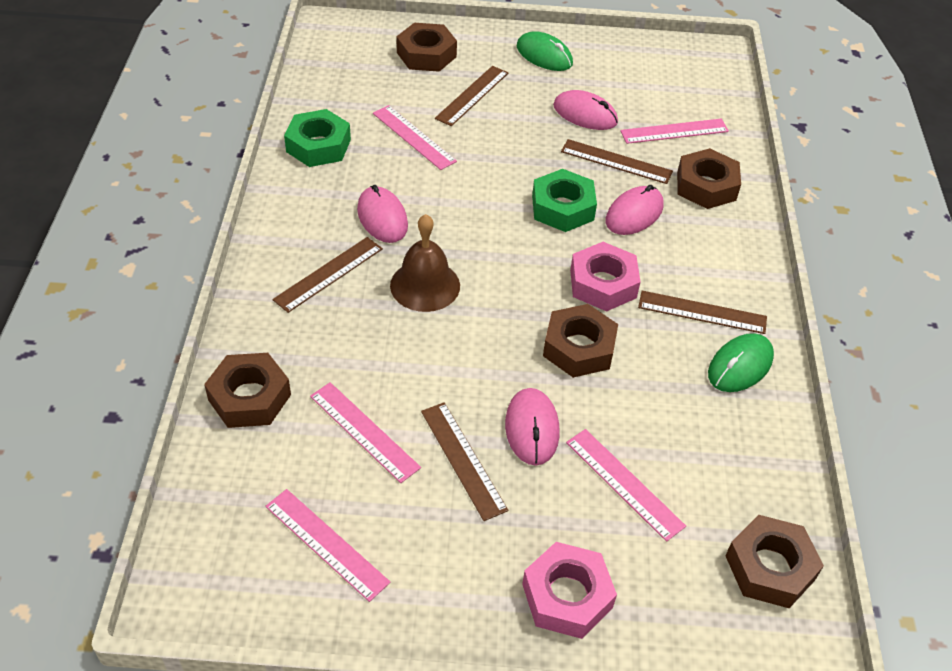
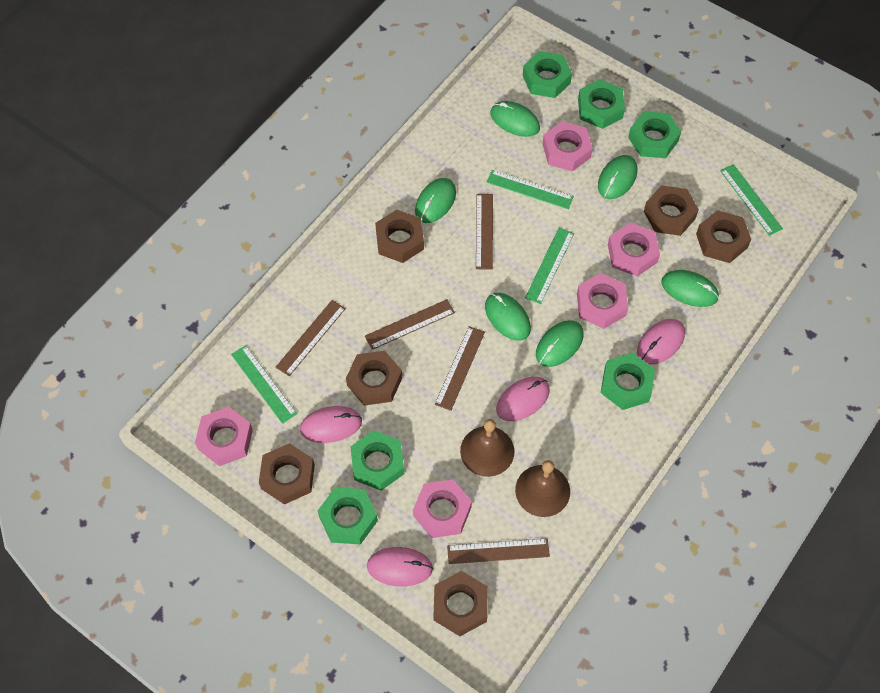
brown bell: 1 -> 2
brown nut: 5 -> 6
green mouse: 2 -> 6
green nut: 2 -> 6
green ruler: 0 -> 4
pink nut: 2 -> 5
pink ruler: 5 -> 0

